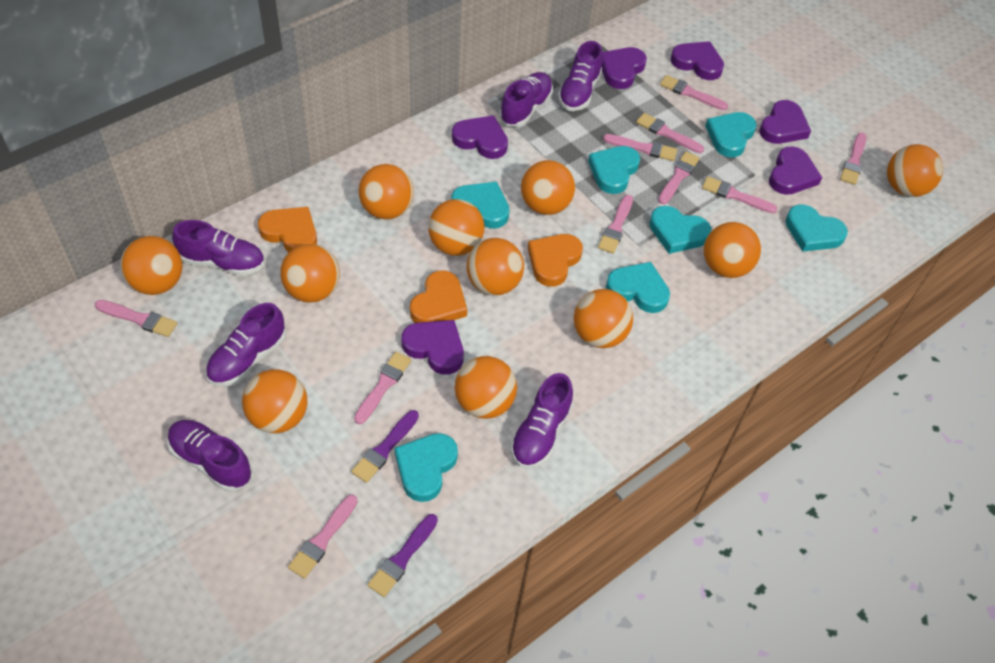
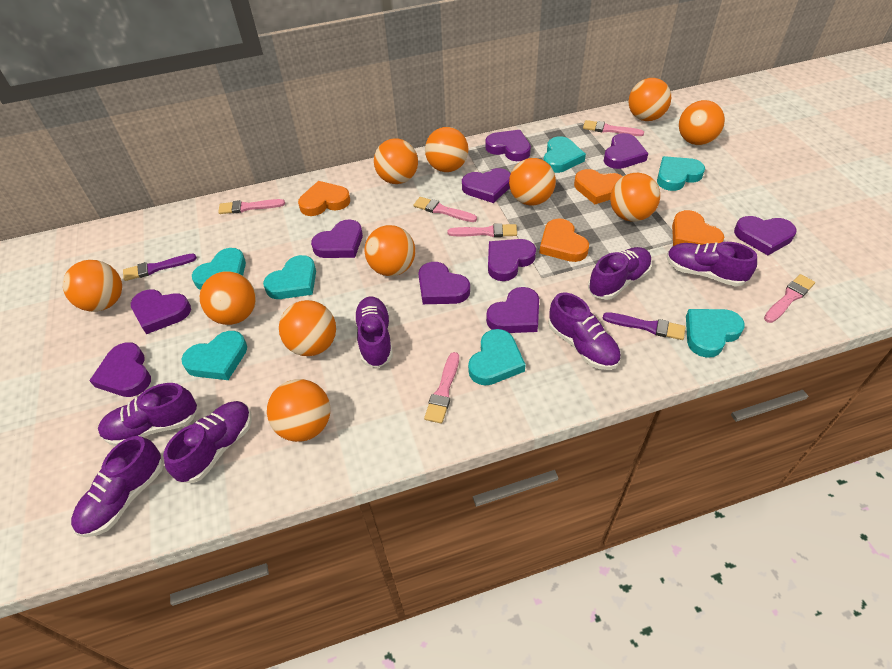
orange heart: 3 -> 4
pink brush: 10 -> 6
purple heart: 6 -> 10
purple shoe: 6 -> 7

